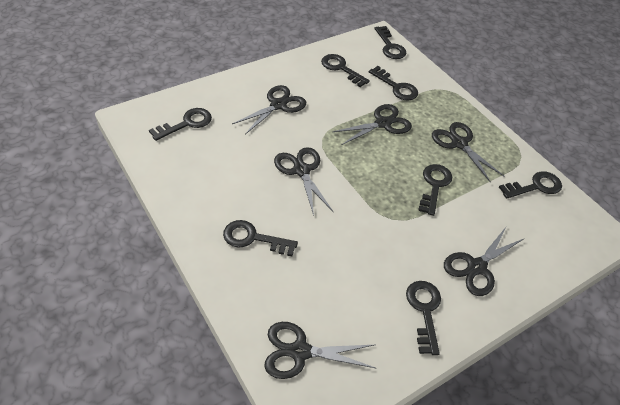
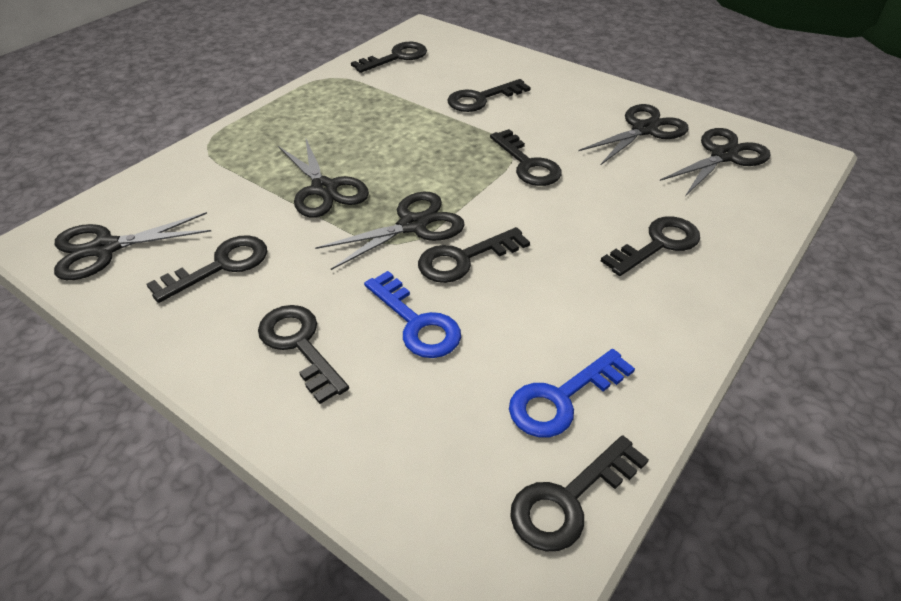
black scissors: 6 -> 5
blue key: 0 -> 2

